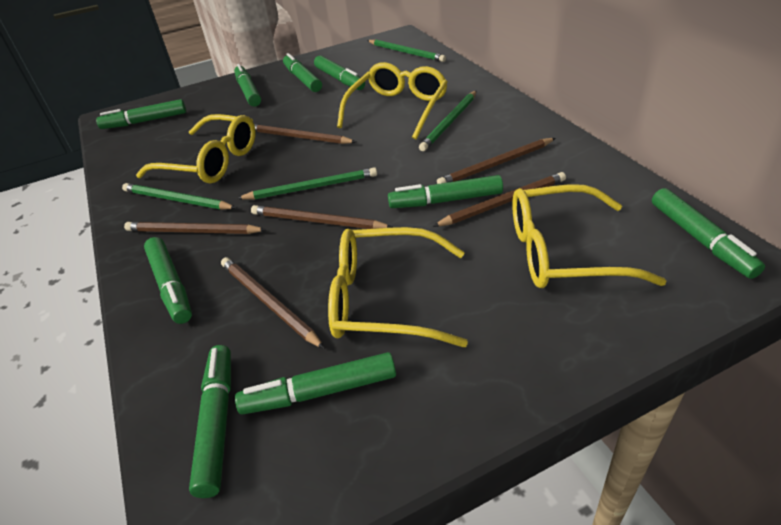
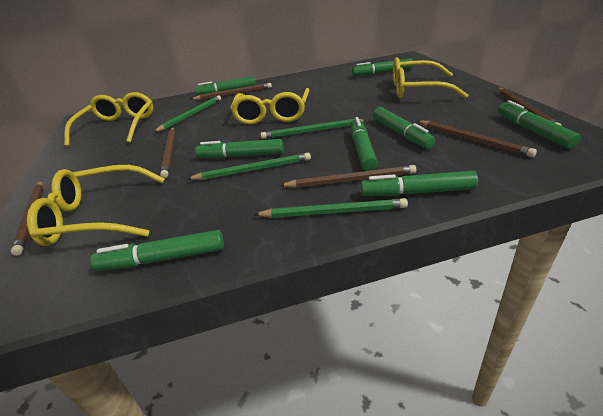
green marker: 9 -> 8

